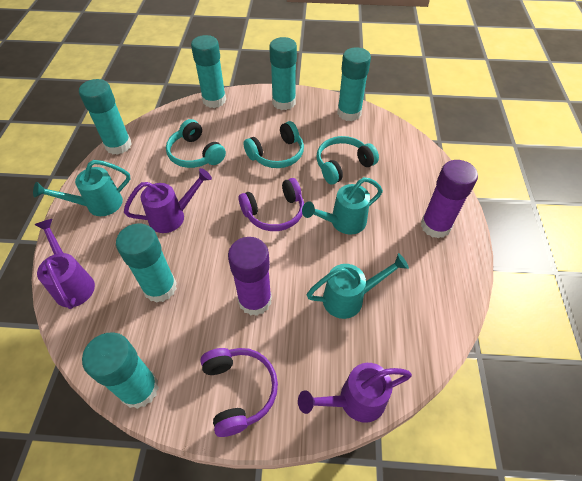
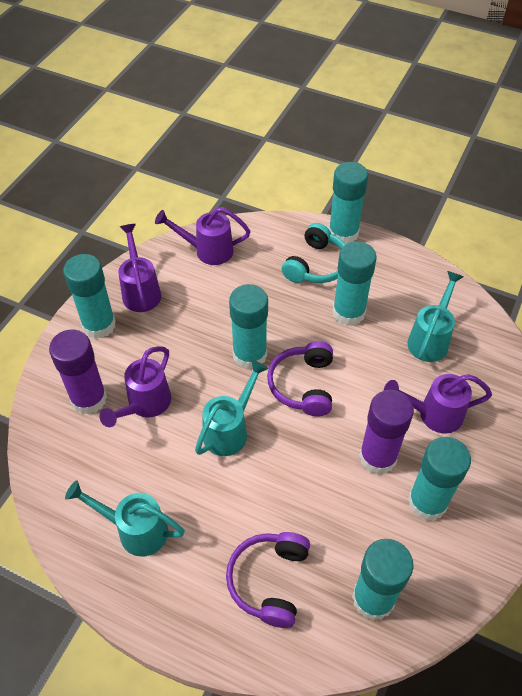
purple watering can: 3 -> 4
turquoise headphones: 3 -> 1

